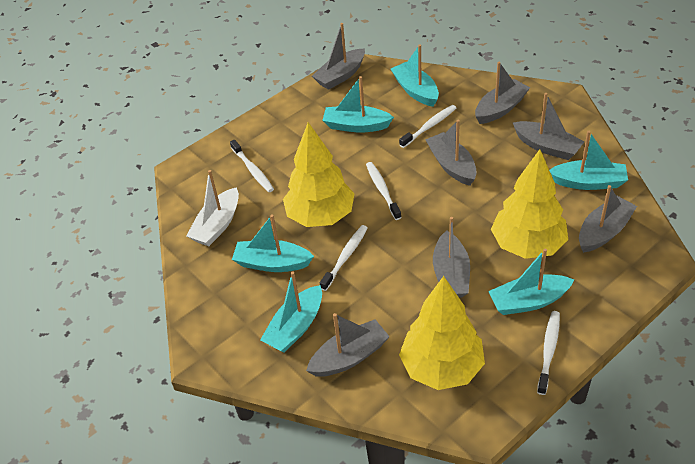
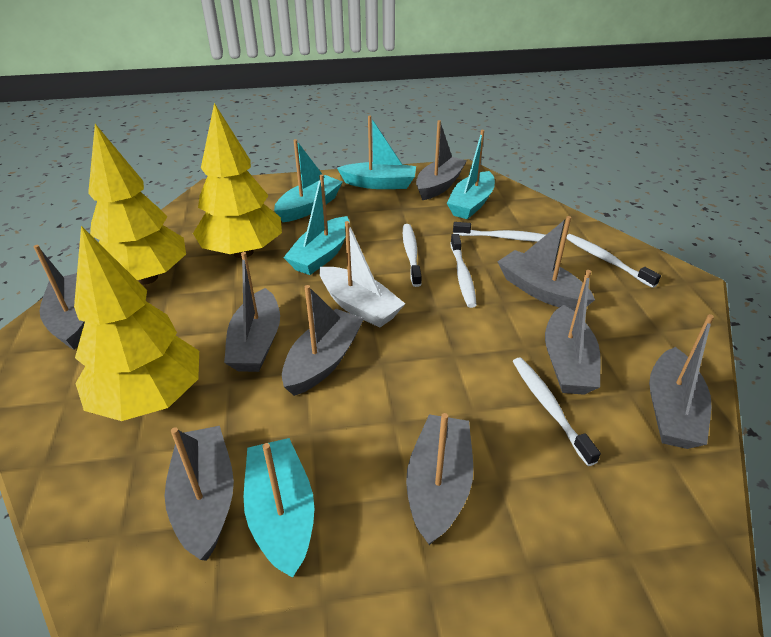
grey boat: 7 -> 9
turquoise boat: 6 -> 5

